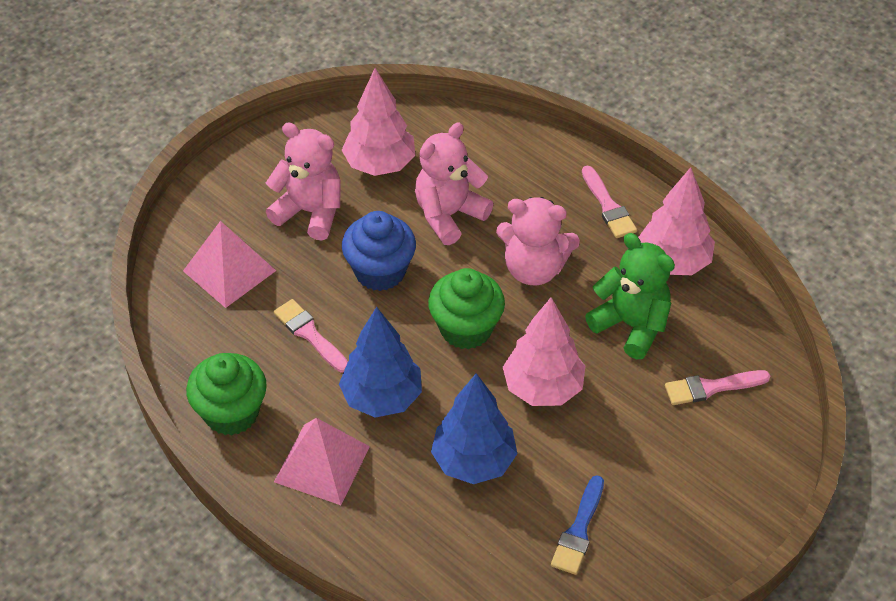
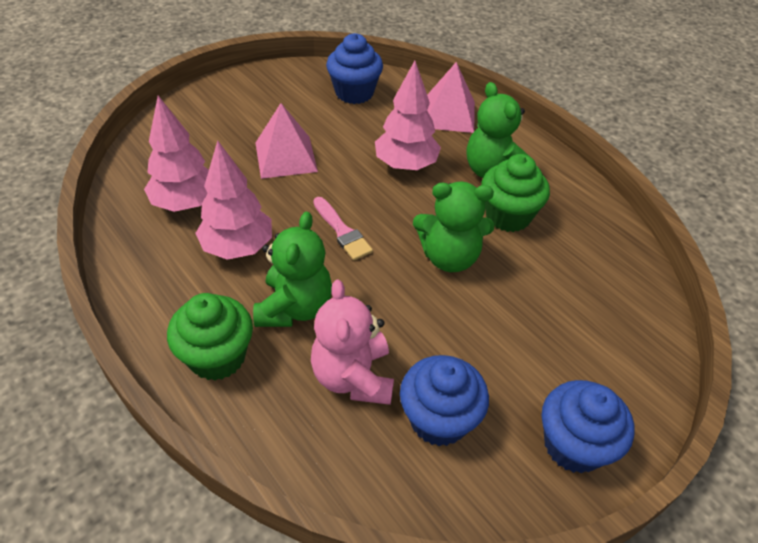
blue brush: 1 -> 0
blue cupcake: 1 -> 3
blue tree: 2 -> 0
green teddy bear: 1 -> 3
pink brush: 3 -> 1
pink teddy bear: 3 -> 1

